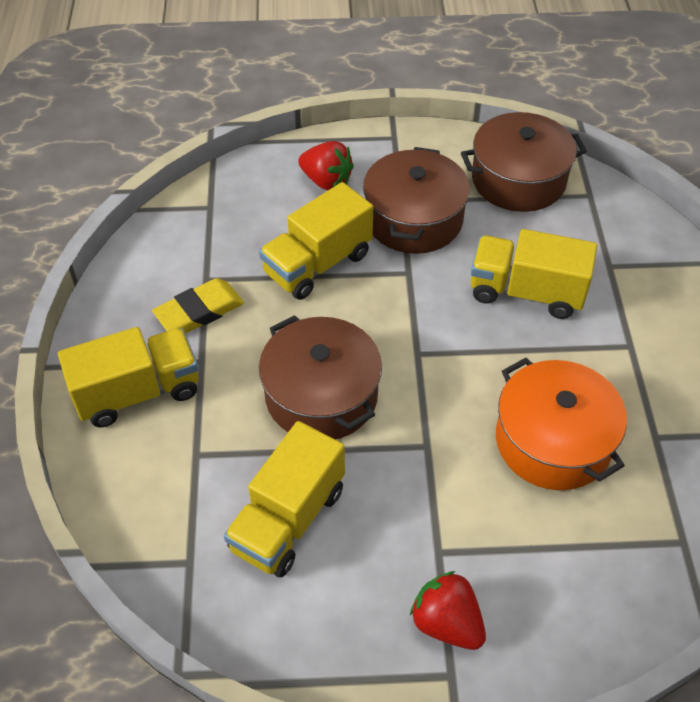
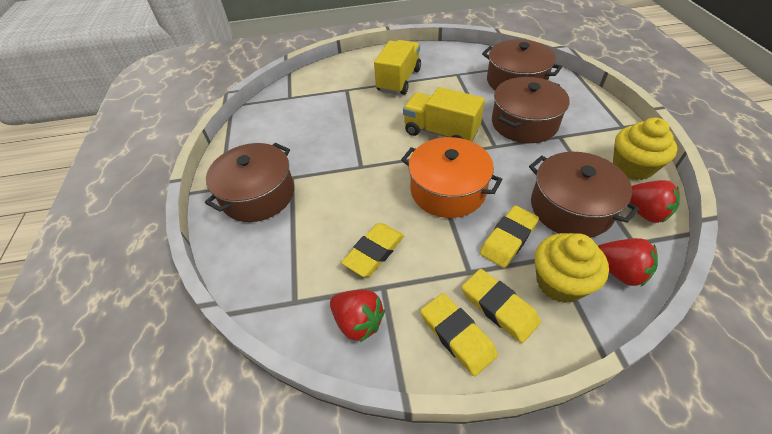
brown pot: 3 -> 4
red strawberry: 2 -> 3
yellow cupcake: 0 -> 2
yellow eraser: 1 -> 4
yellow truck: 4 -> 2

